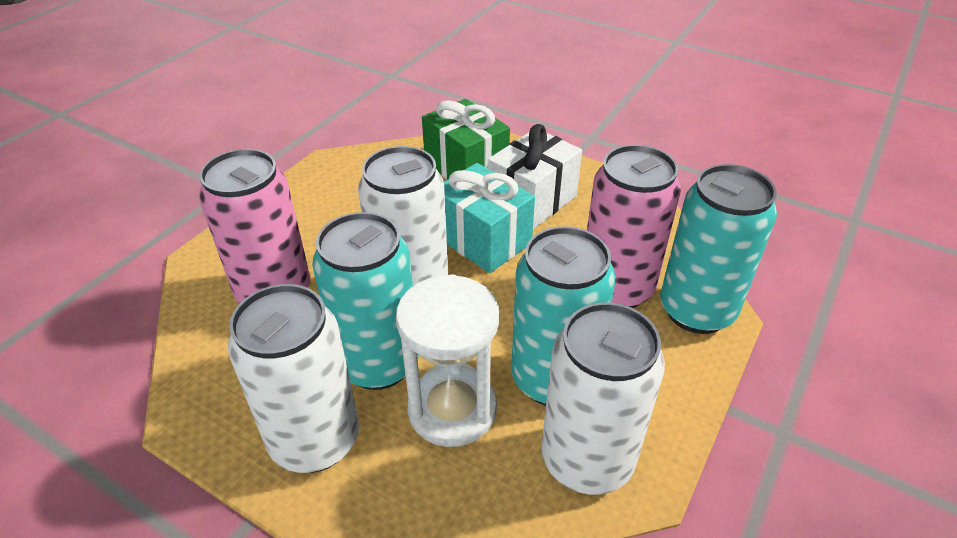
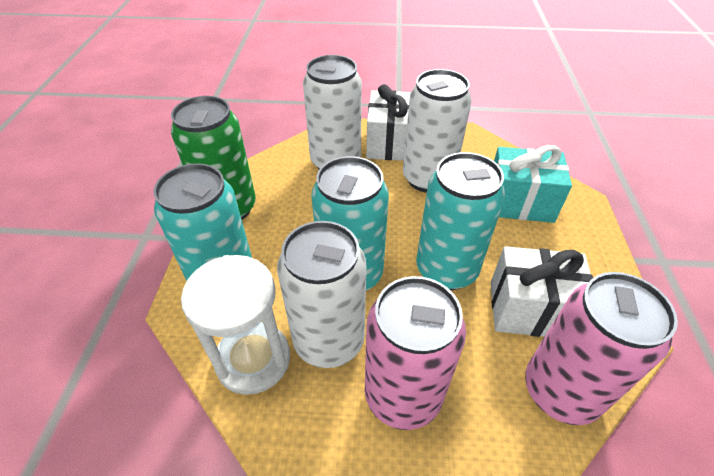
green can: 0 -> 1
green gift: 1 -> 0
white gift: 1 -> 2

